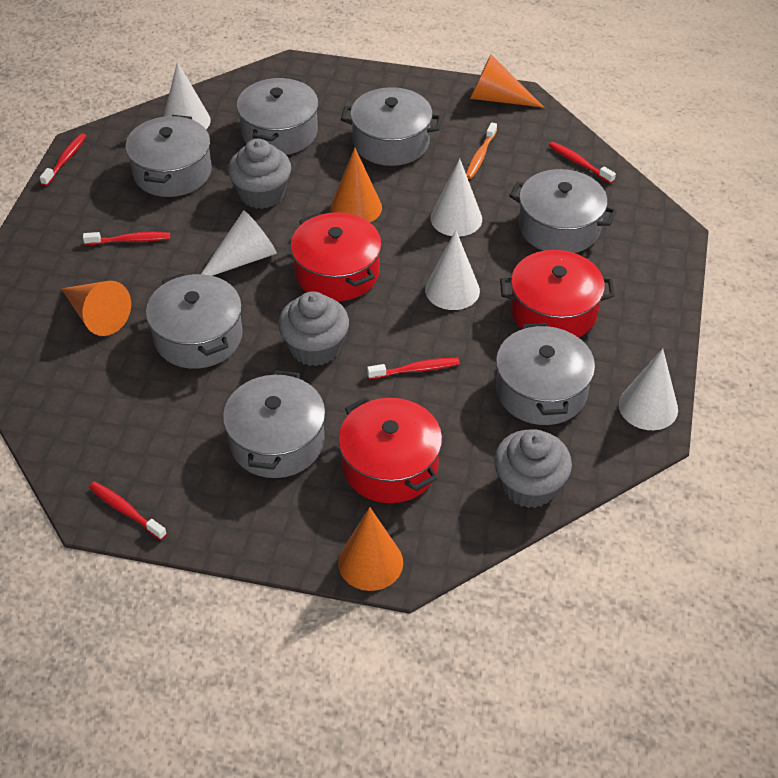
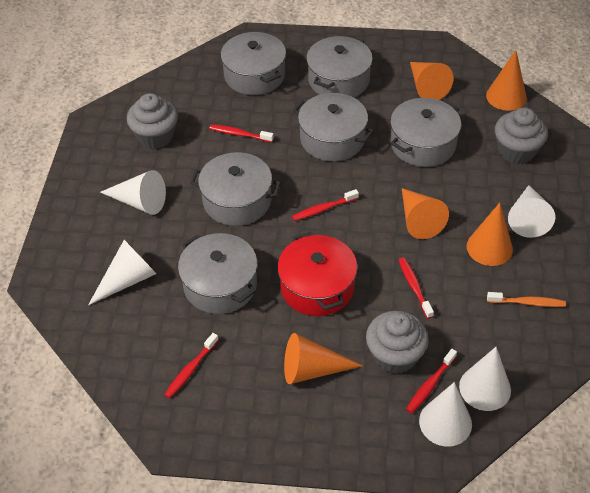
grey pot: 7 -> 6
orange cone: 4 -> 5
red pot: 3 -> 1

